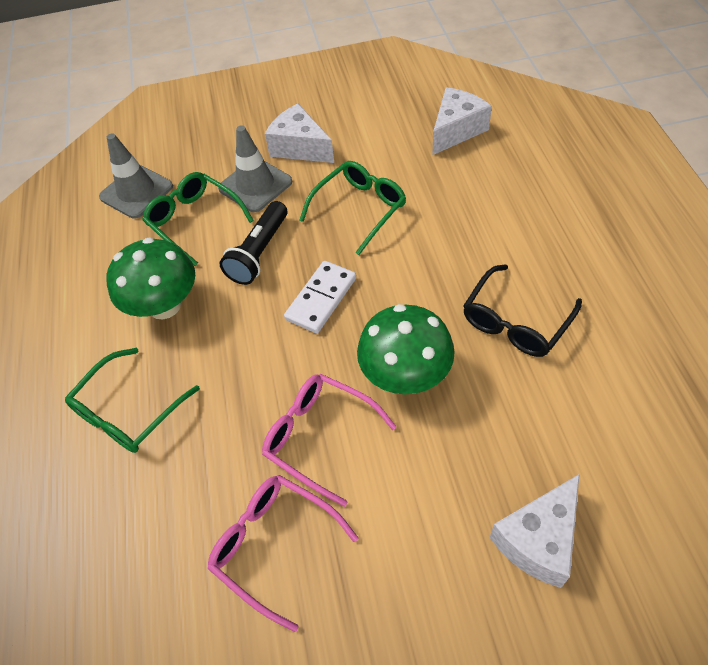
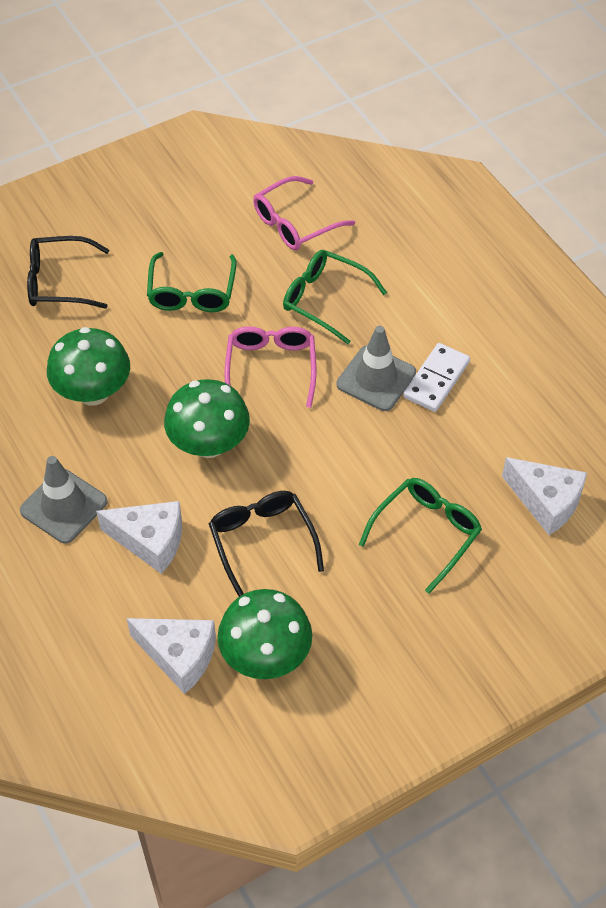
black flashlight: 1 -> 0
black glasses: 1 -> 2
green mushroom: 2 -> 3

